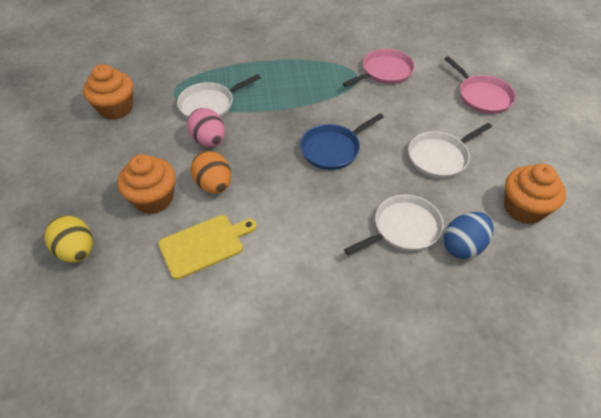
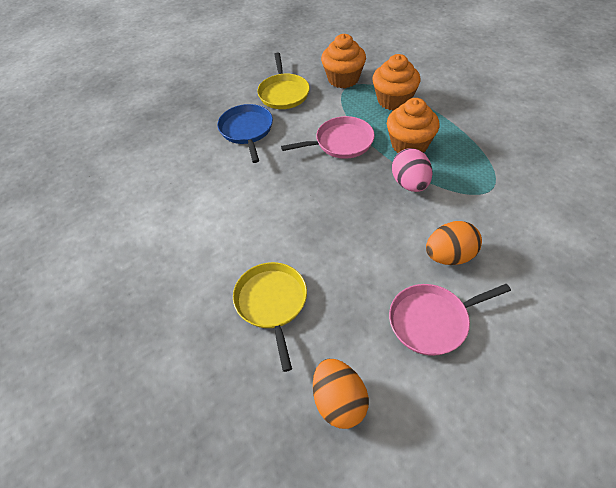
blue egg: 1 -> 0
orange egg: 1 -> 2
white pan: 3 -> 0
yellow cutting board: 1 -> 0
yellow egg: 1 -> 0
yellow pan: 0 -> 2

